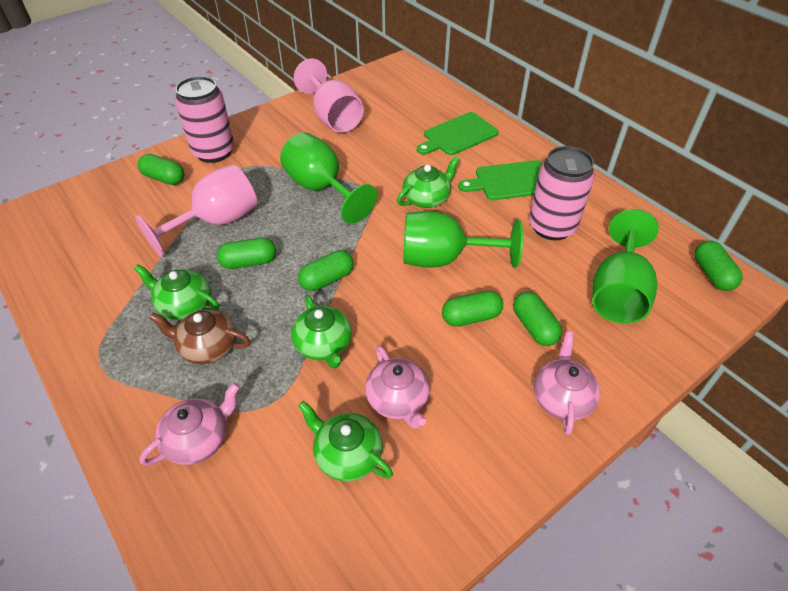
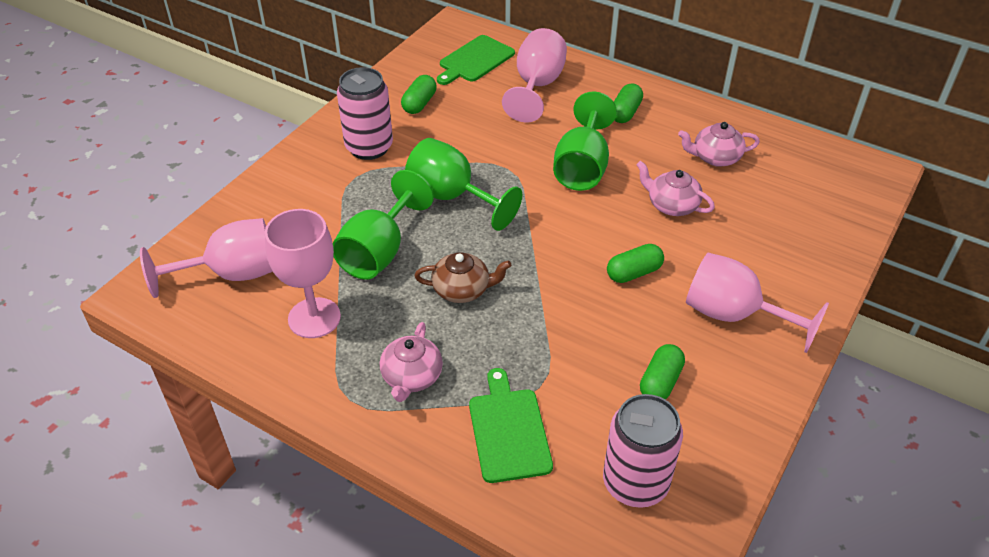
green capsule: 6 -> 4
green teapot: 4 -> 0
pink goblet: 2 -> 4

